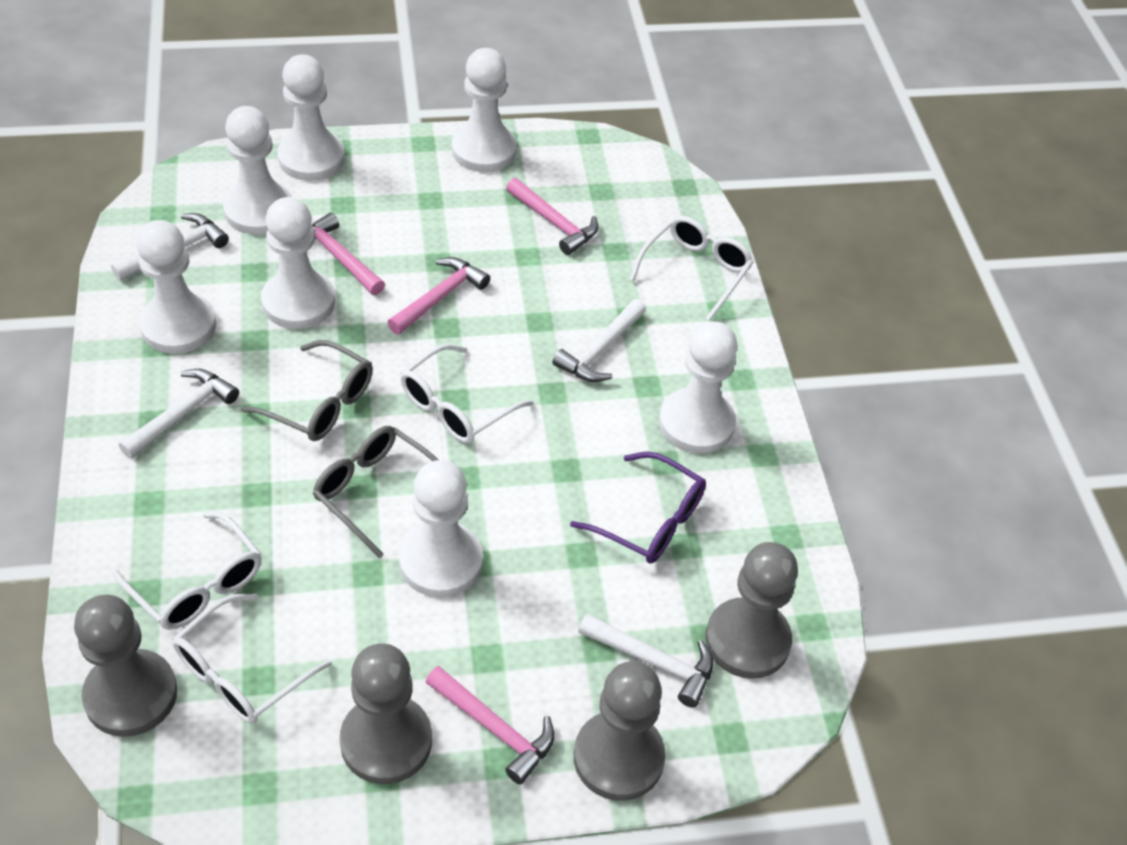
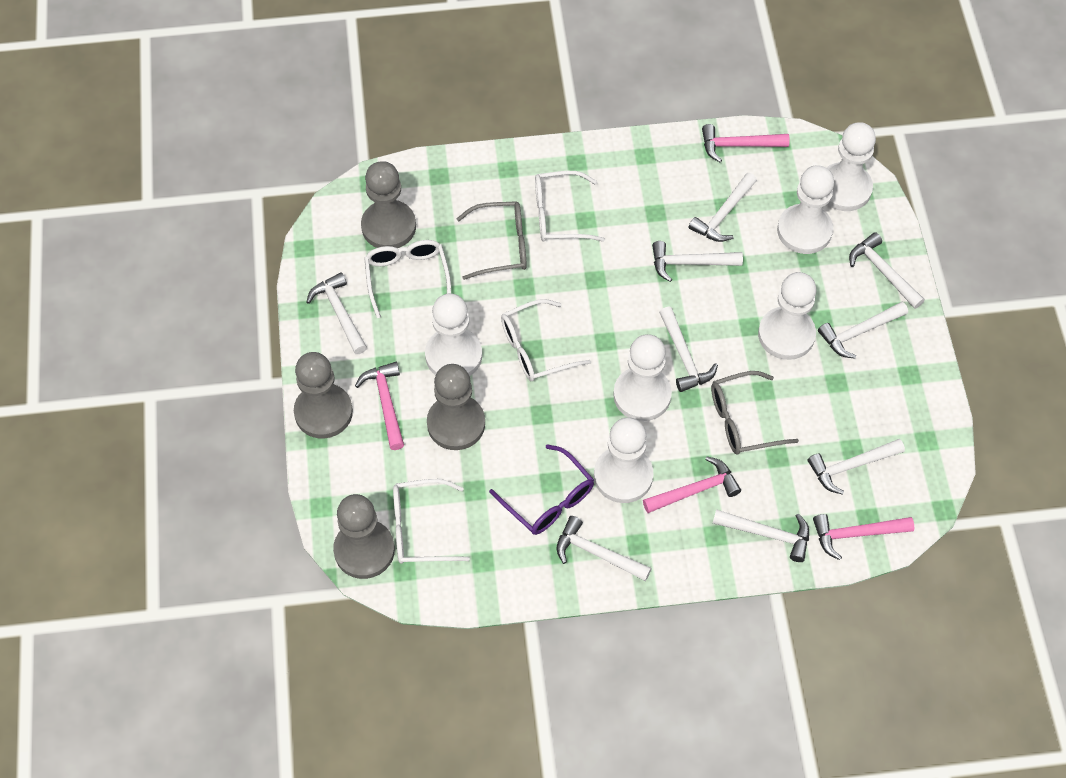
white hammer: 4 -> 9
white pawn: 7 -> 6

